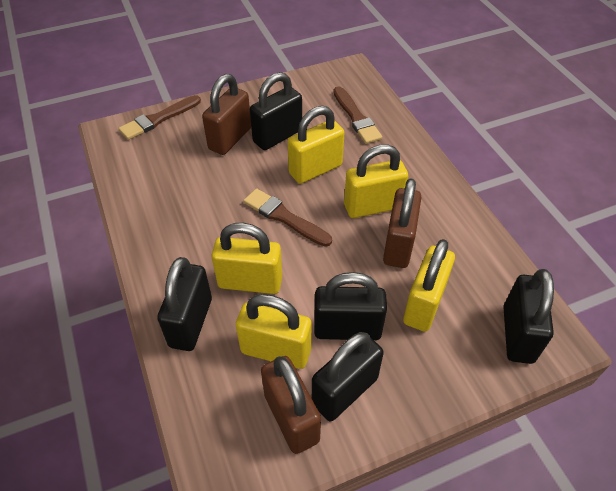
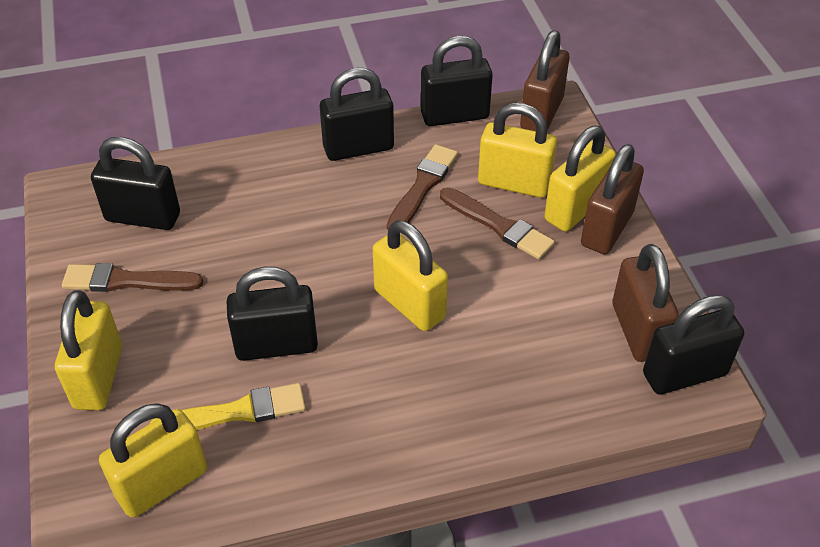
yellow brush: 0 -> 1

